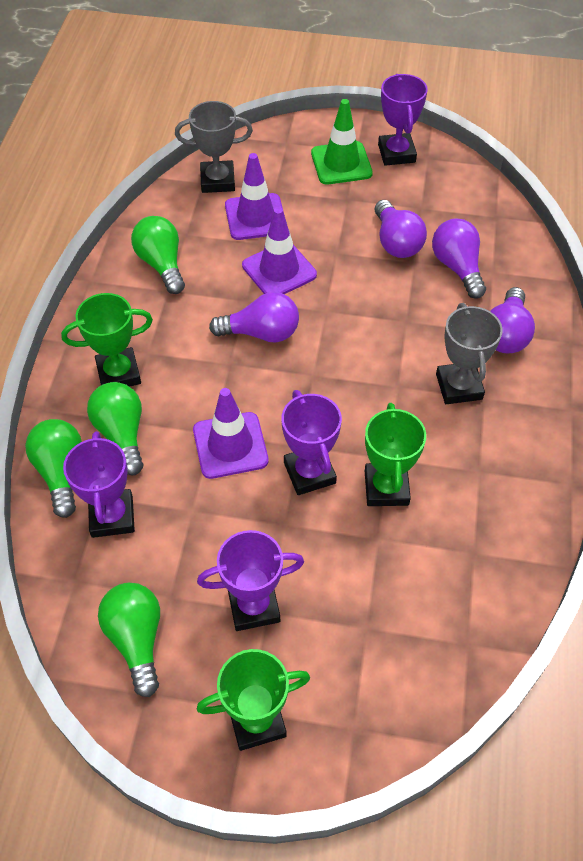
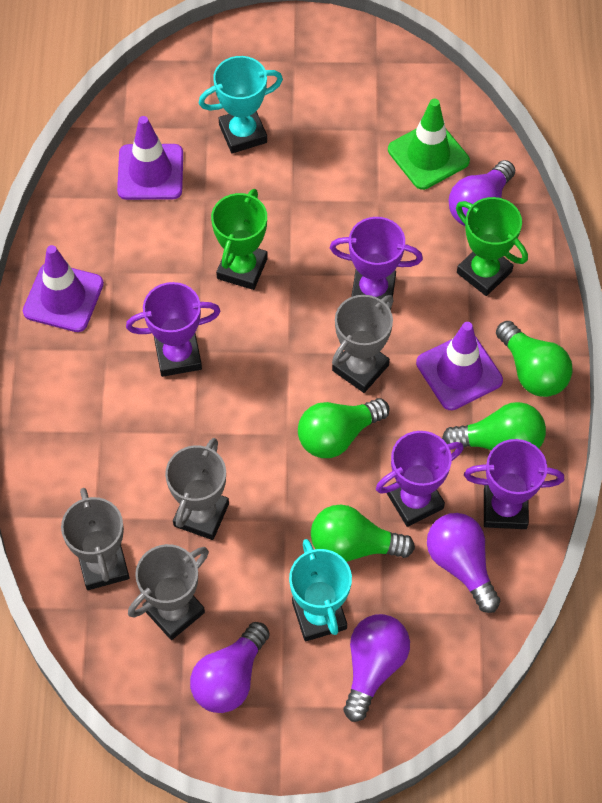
green trophy: 3 -> 2
grey trophy: 2 -> 4
turquoise trophy: 0 -> 2

